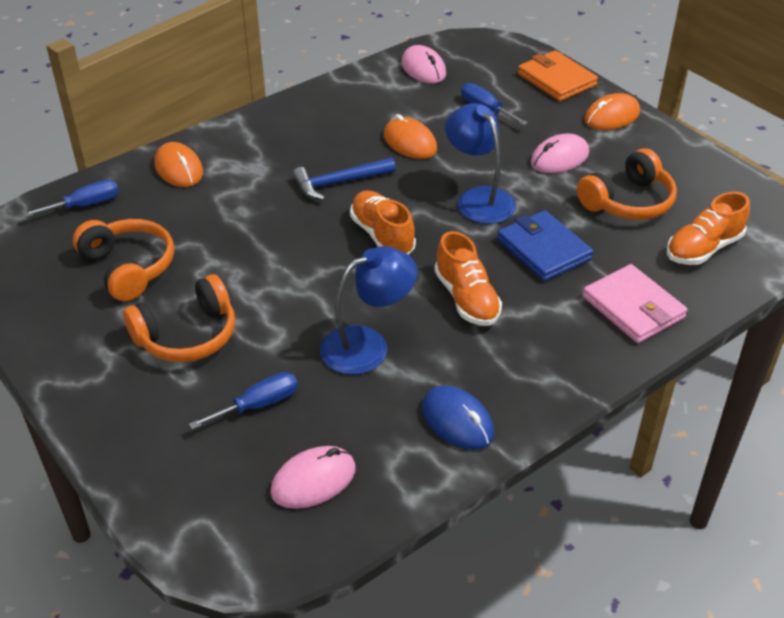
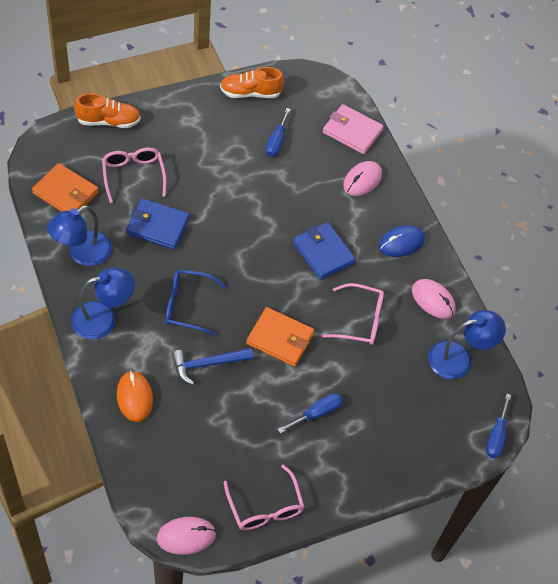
blue glasses: 0 -> 1
blue lamp: 2 -> 3
blue wallet: 1 -> 2
orange headphones: 3 -> 0
orange mouse: 3 -> 1
orange shoe: 3 -> 2
orange wallet: 1 -> 2
pink glasses: 0 -> 3

